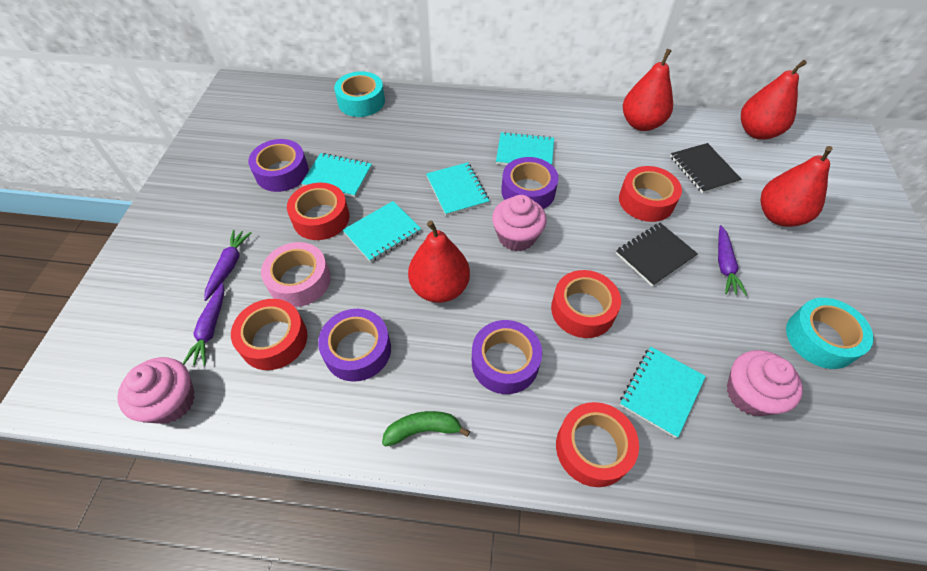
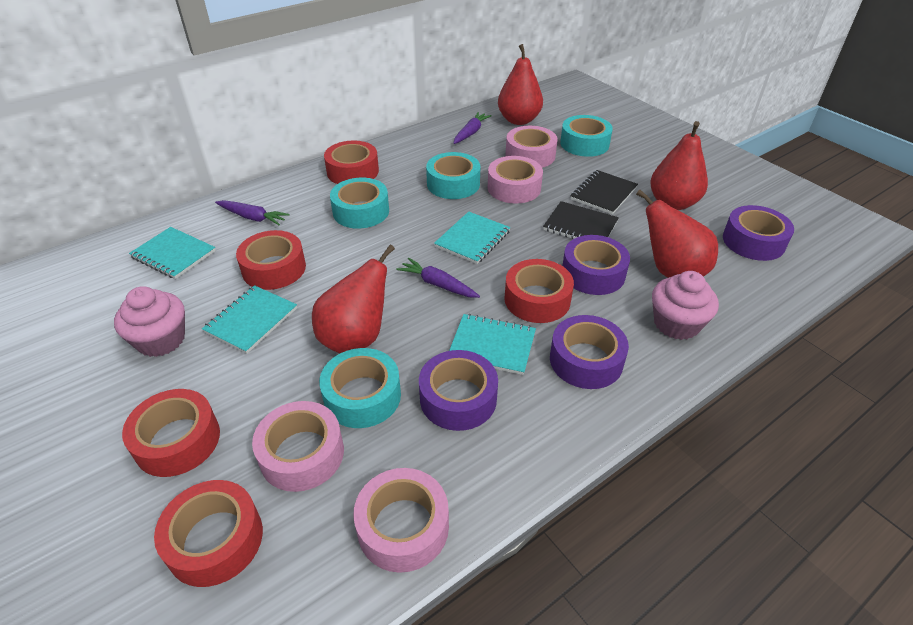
green banana: 1 -> 0
pink cupcake: 3 -> 2
pink tape: 1 -> 4
turquoise notebook: 5 -> 4
turquoise tape: 2 -> 4

